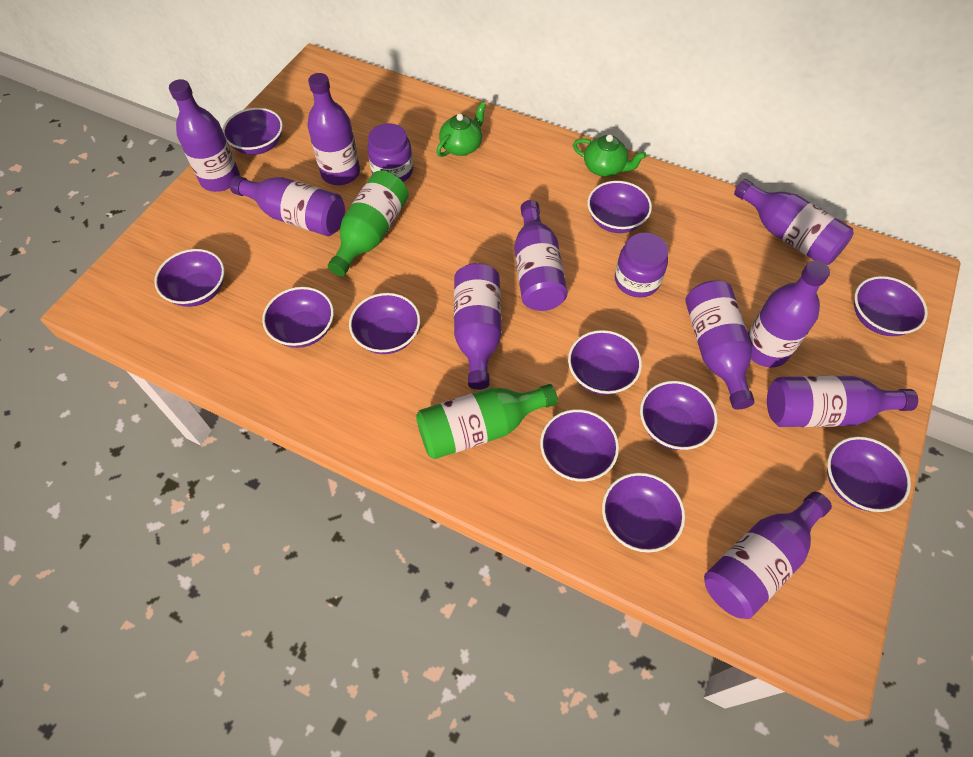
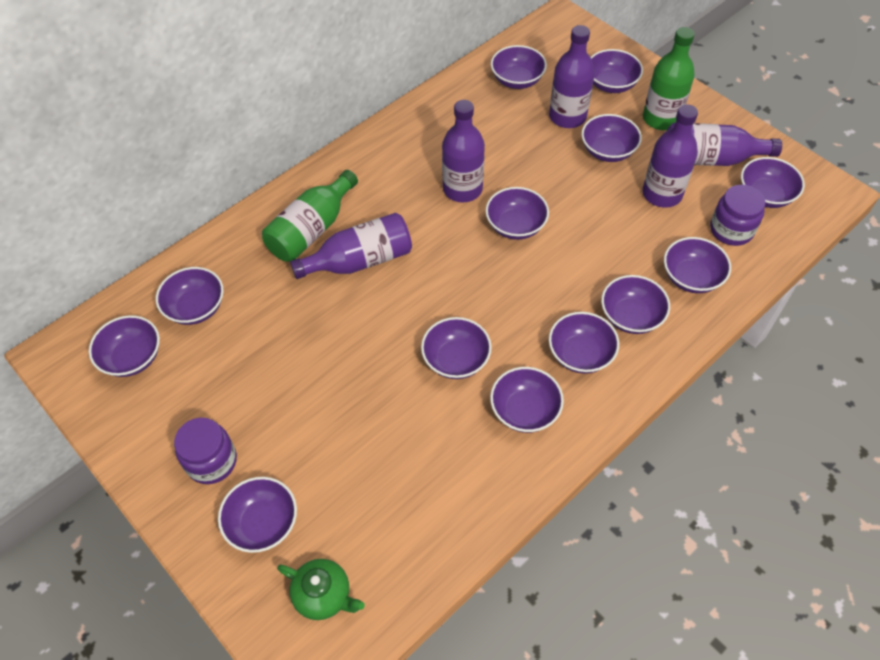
green teapot: 2 -> 1
purple bottle: 10 -> 5
purple bowl: 11 -> 13

